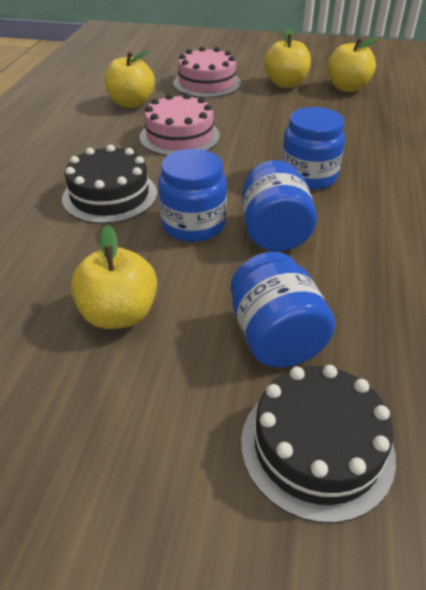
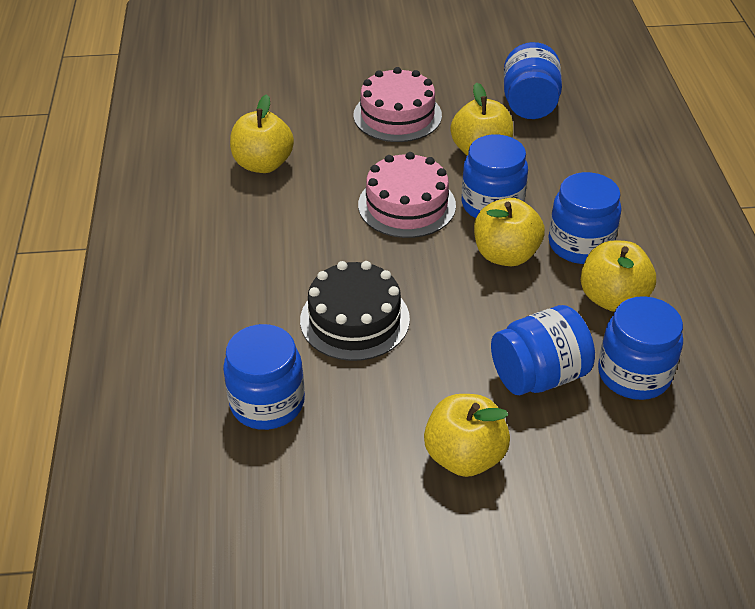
black cake: 2 -> 1
blue jar: 4 -> 6
yellow apple: 4 -> 5

